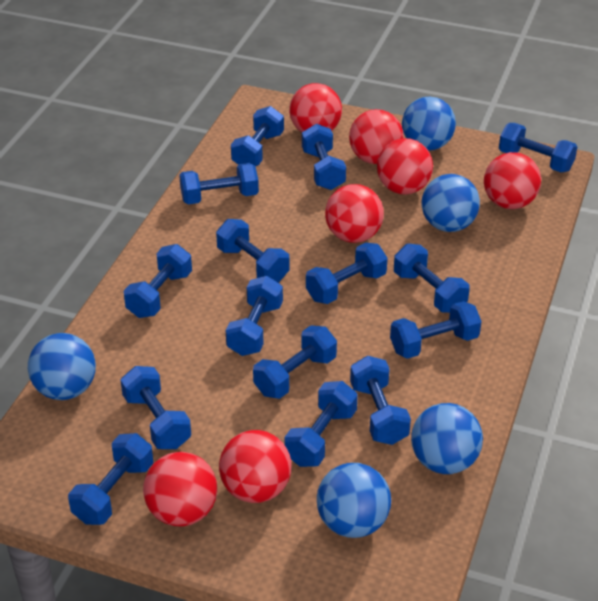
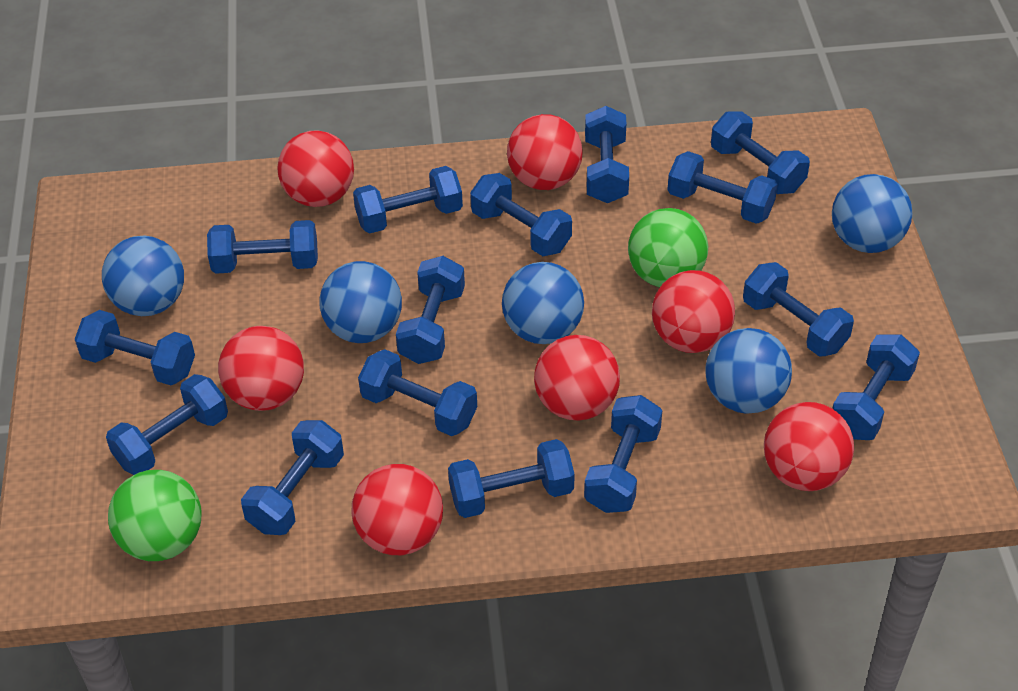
green ball: 0 -> 2

